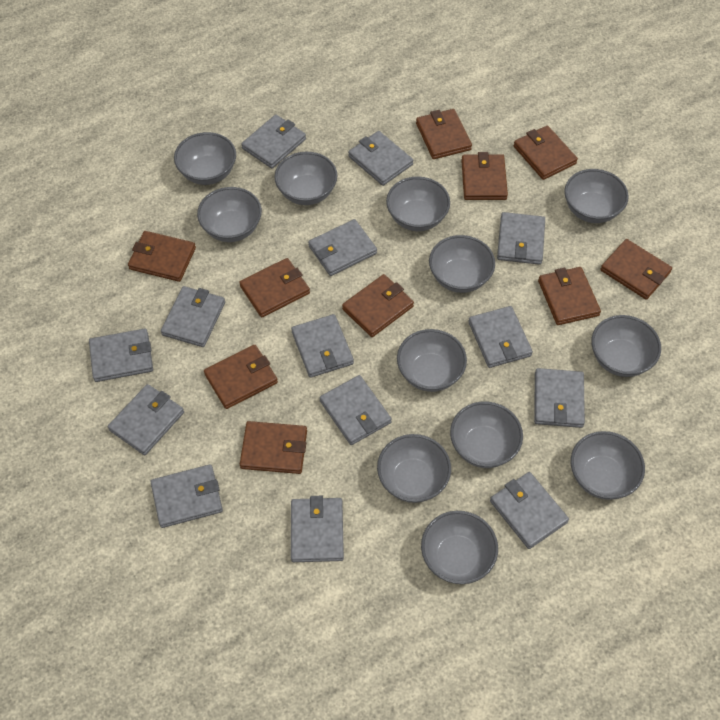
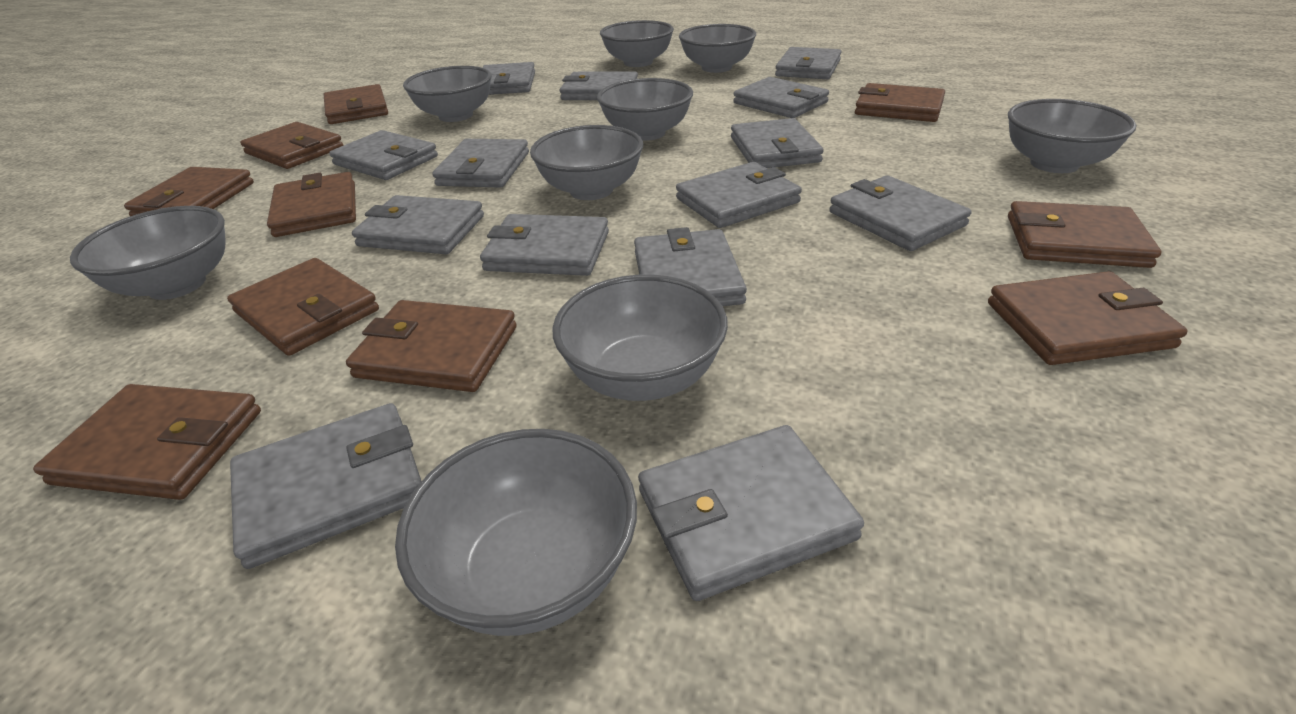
grey bowl: 12 -> 9

